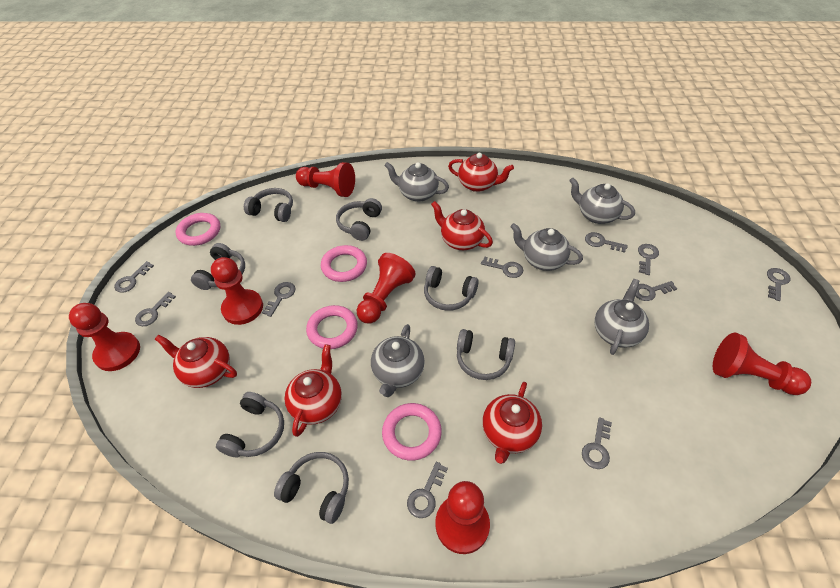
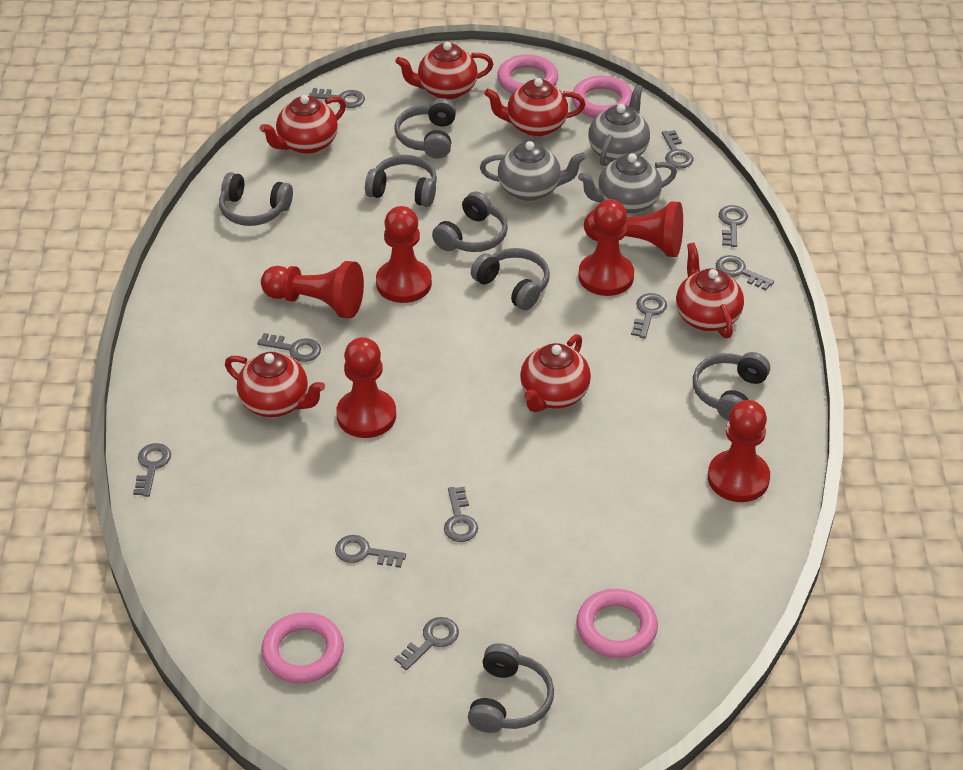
grey teapot: 5 -> 3
red teapot: 5 -> 6

